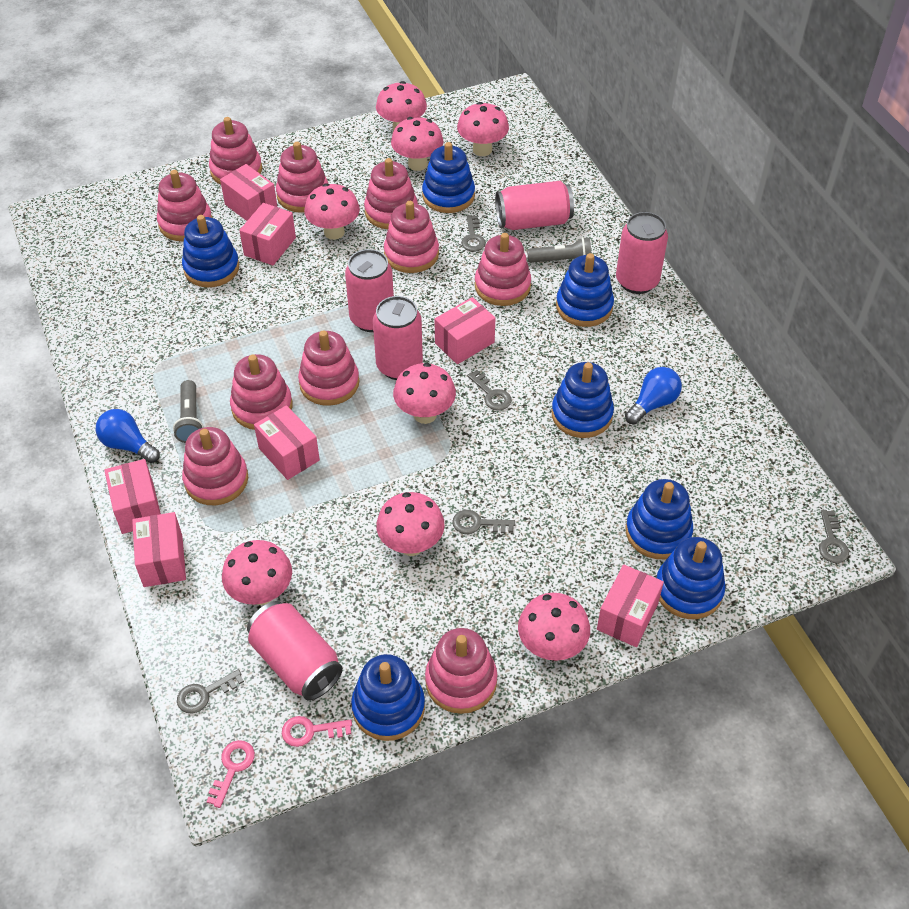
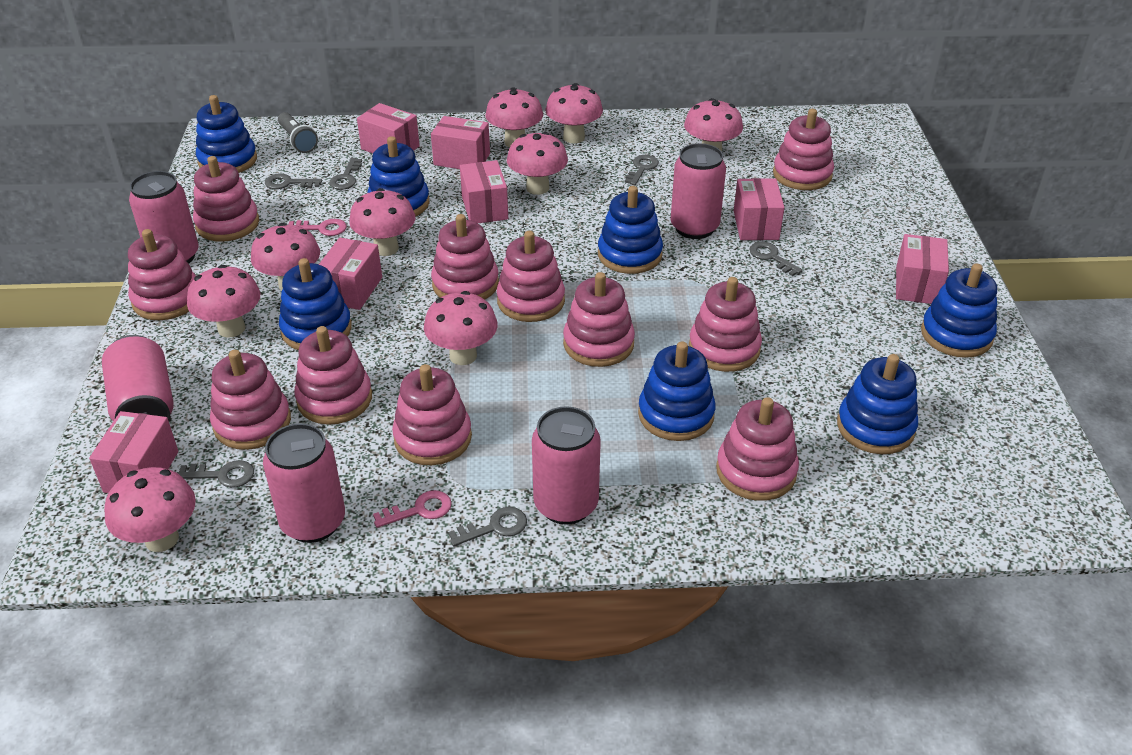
blue light bulb: 2 -> 0
grey flashlight: 2 -> 1
grey key: 5 -> 6
pink mushroom: 8 -> 9
pink stacking toy: 10 -> 11

